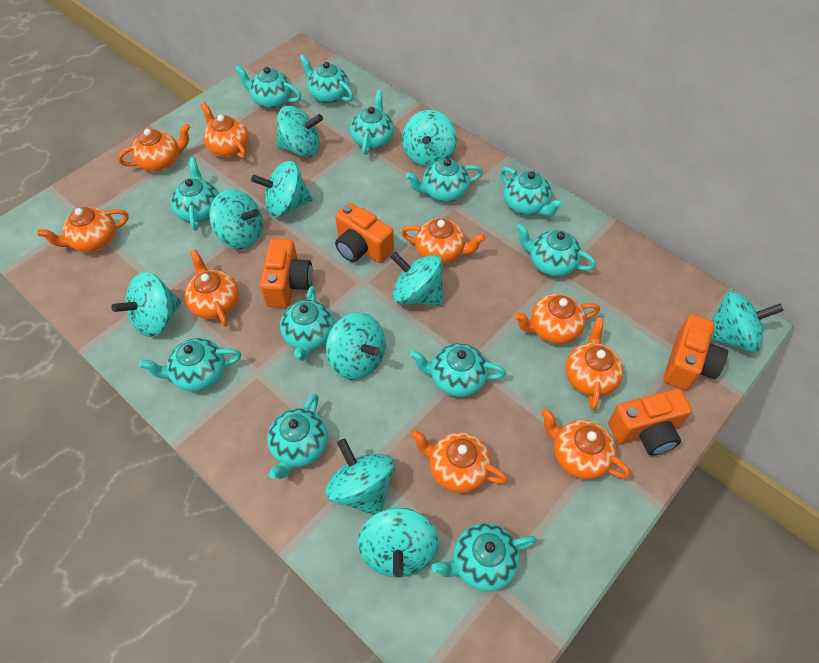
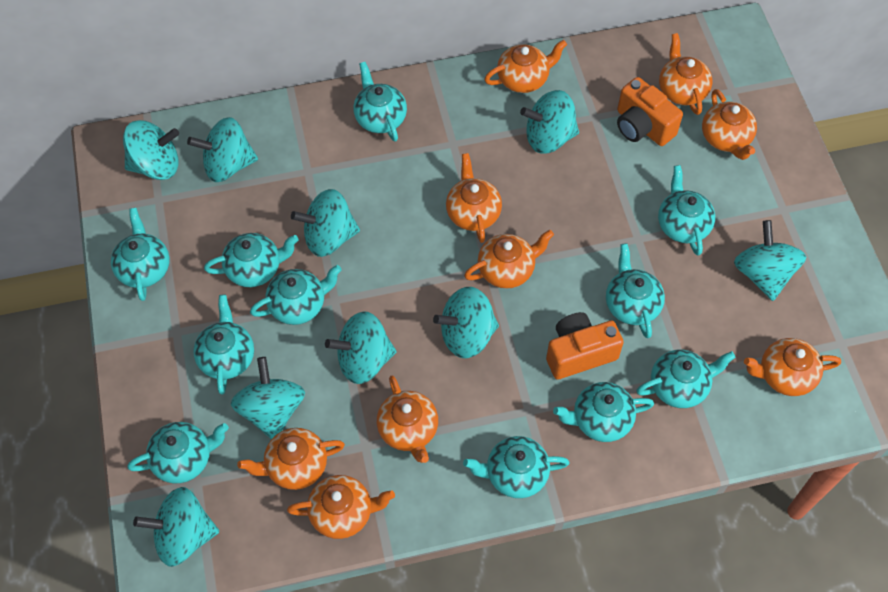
orange camera: 4 -> 2
turquoise spinning top: 10 -> 9
turquoise teapot: 12 -> 11

